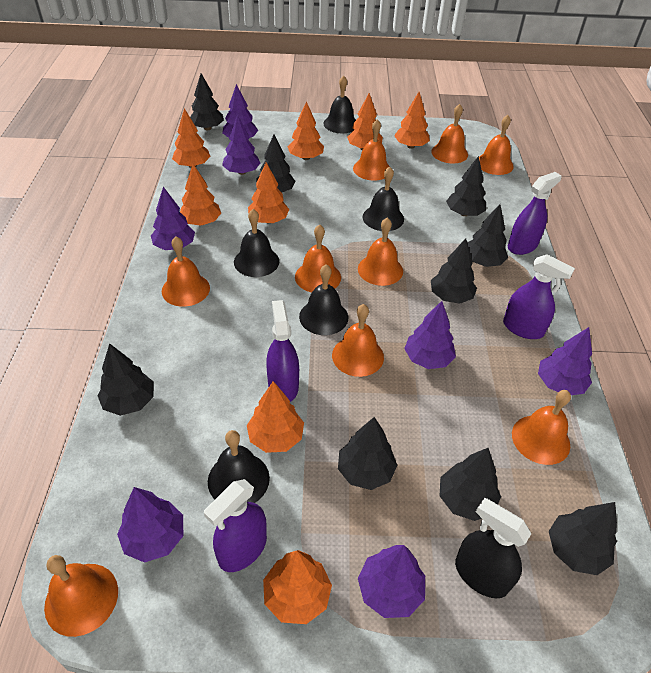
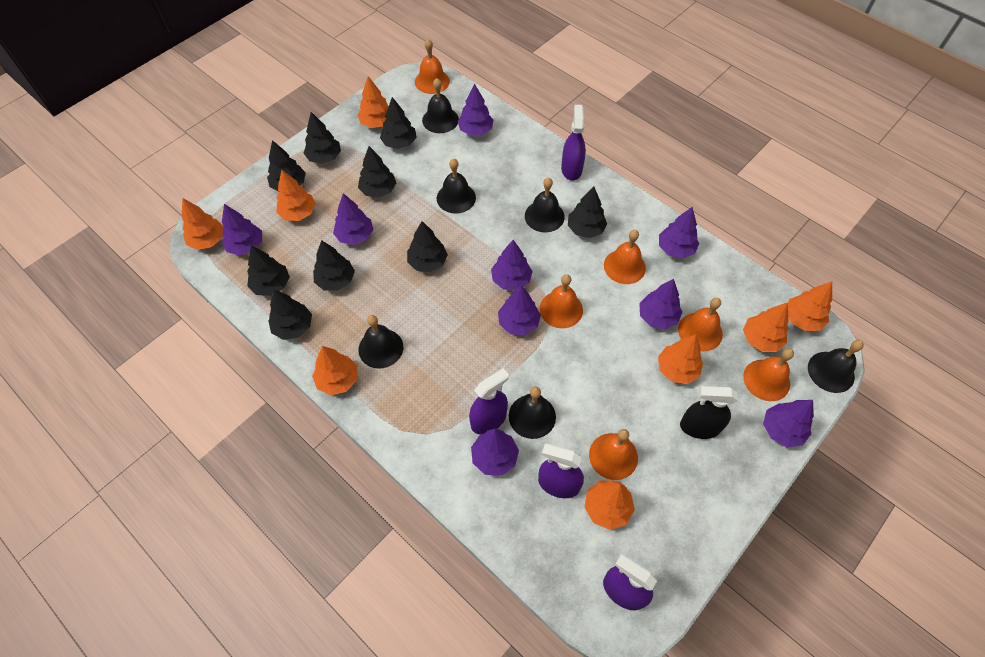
black bell: 5 -> 6
orange bell: 9 -> 6
purple tree: 7 -> 9

